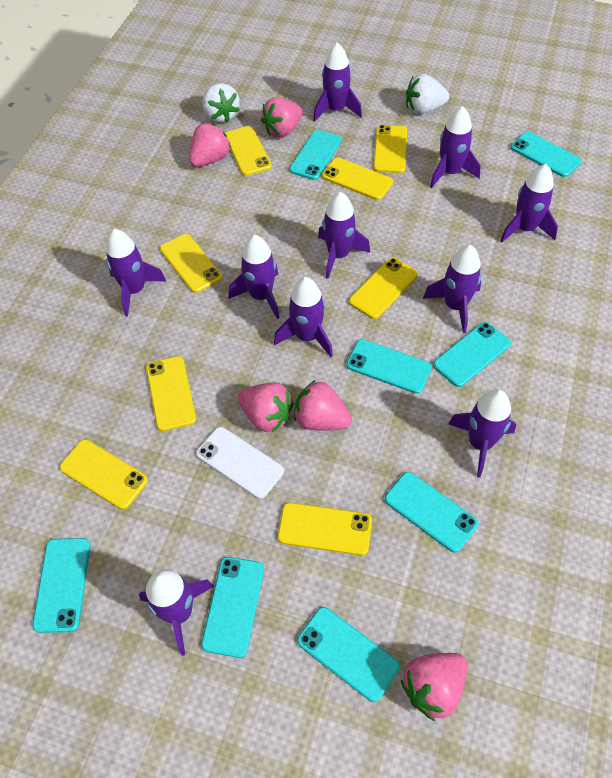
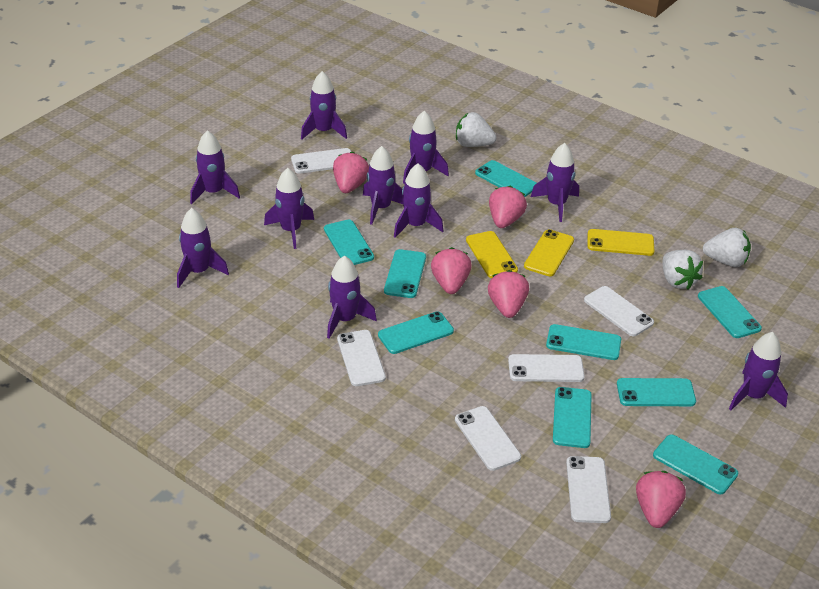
turquoise phone: 8 -> 9
white phone: 1 -> 6
white strawberry: 2 -> 3
yellow phone: 8 -> 3

